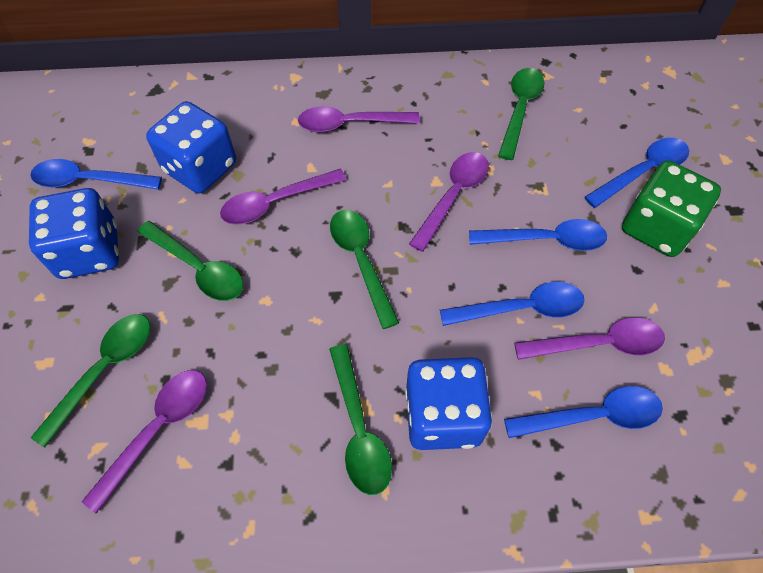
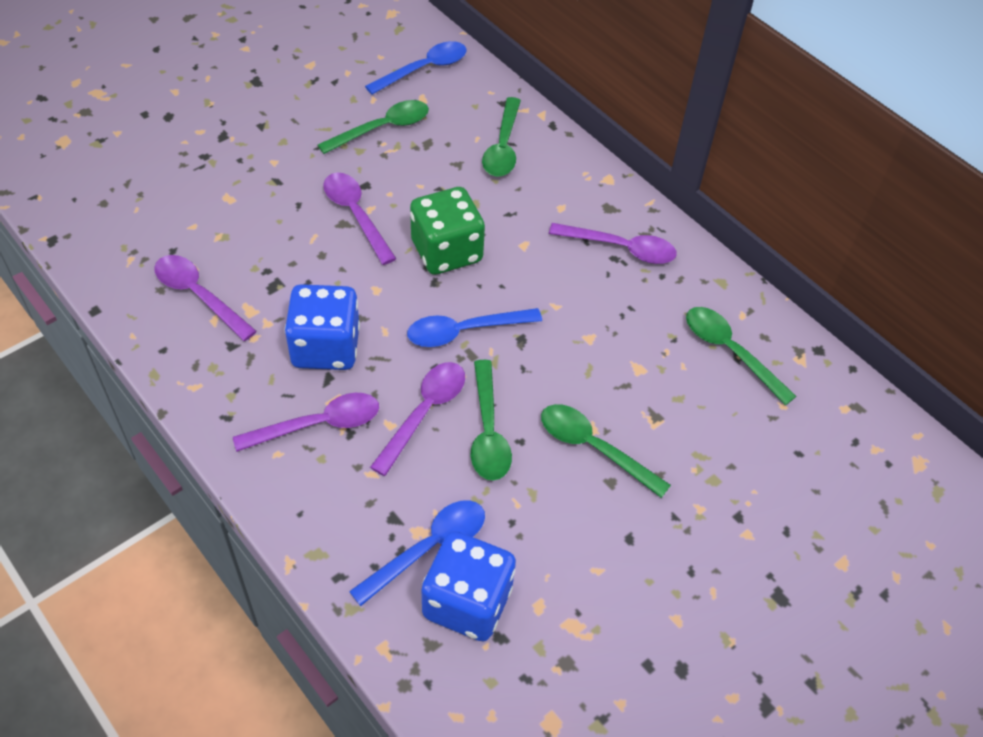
blue dice: 3 -> 2
blue spoon: 5 -> 3

